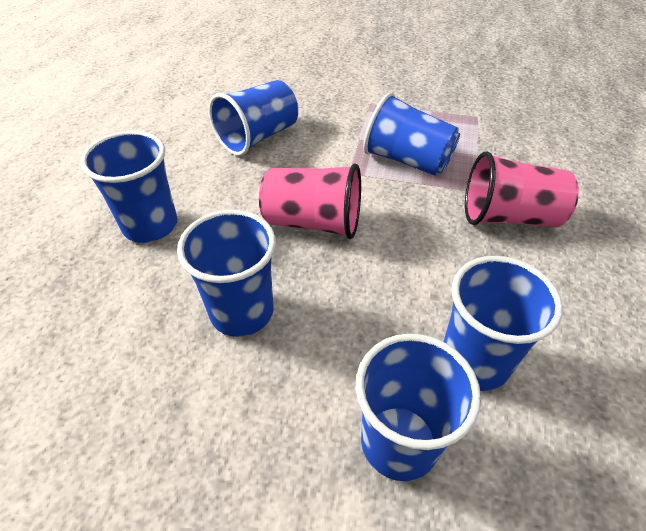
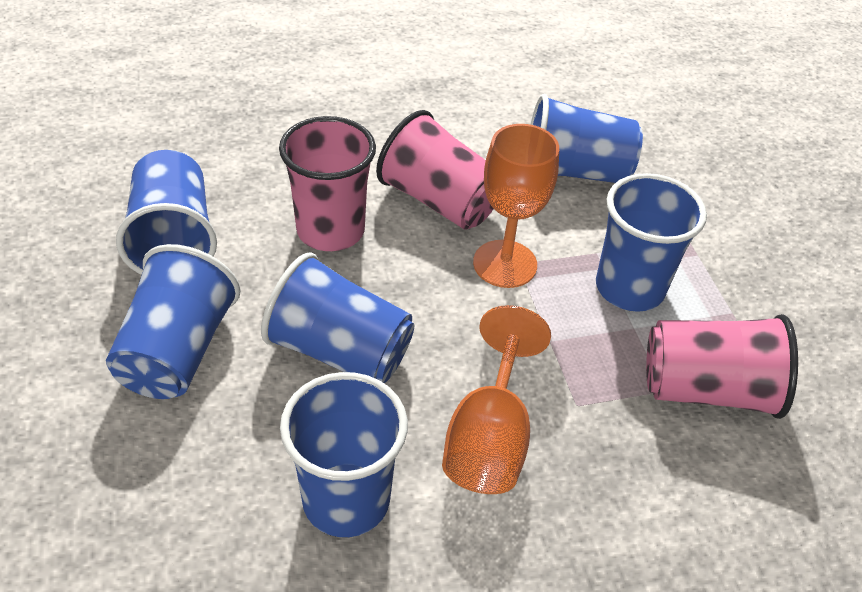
orange goblet: 0 -> 2
pink cup: 2 -> 3

